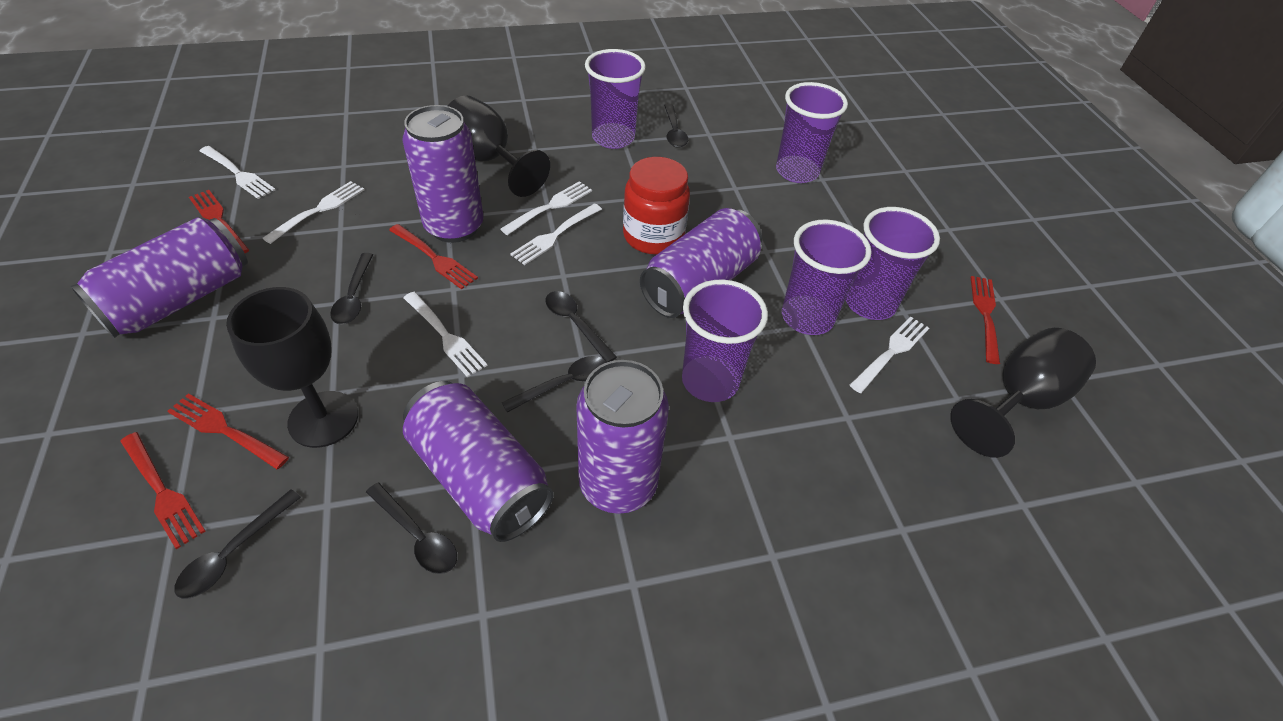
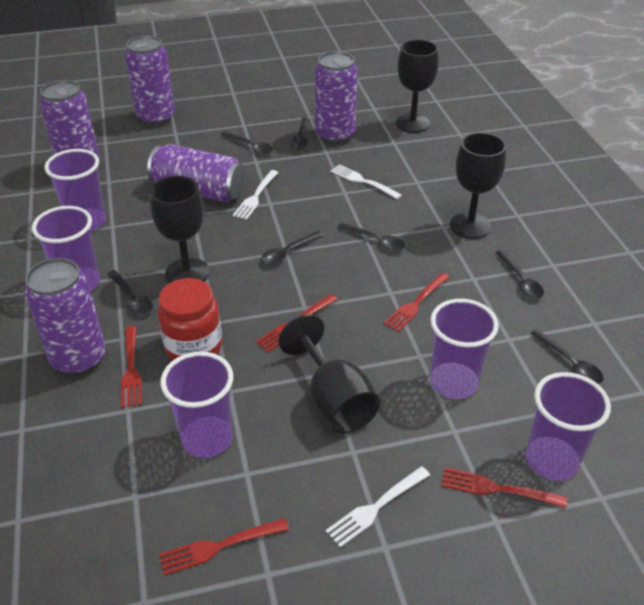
black goblet: 3 -> 4
black spoon: 6 -> 7
white fork: 6 -> 3

